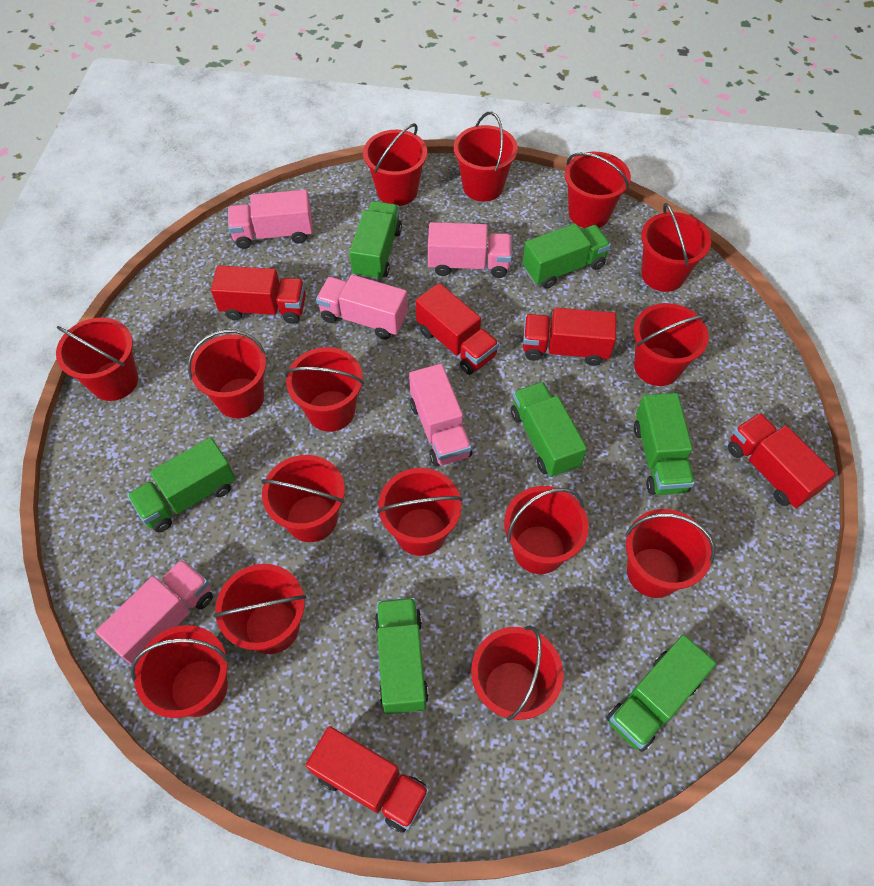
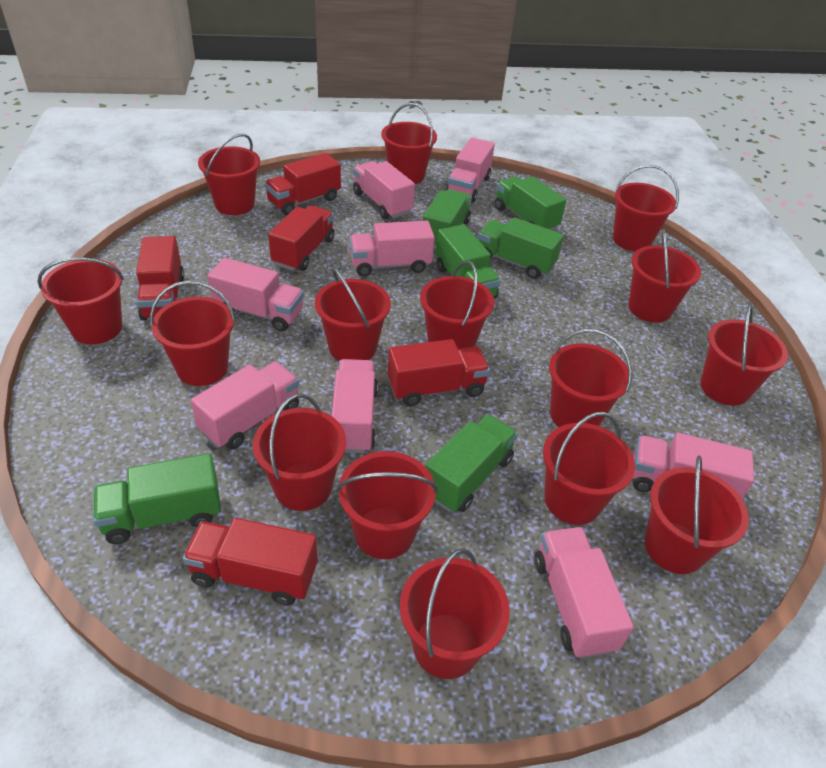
green truck: 7 -> 6
pink truck: 5 -> 8

